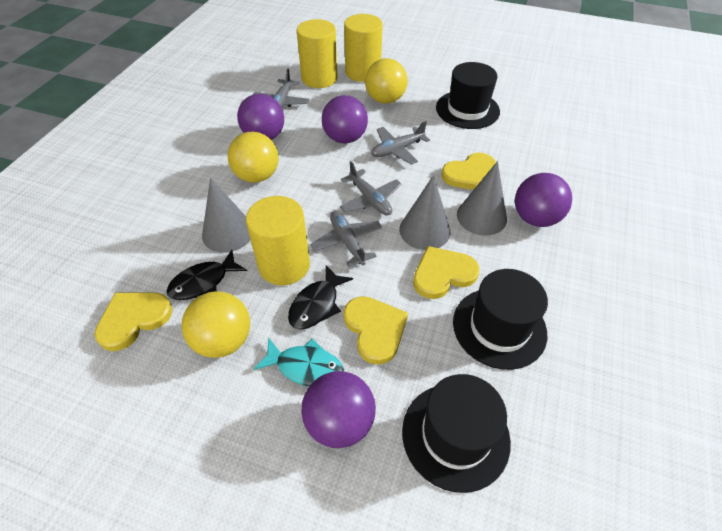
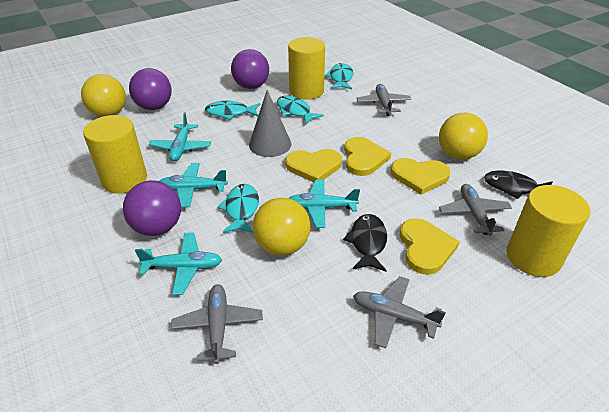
black hat: 3 -> 0
grey cone: 3 -> 1
purple ball: 4 -> 3
turquoise fish: 1 -> 4
turquoise plane: 0 -> 4

